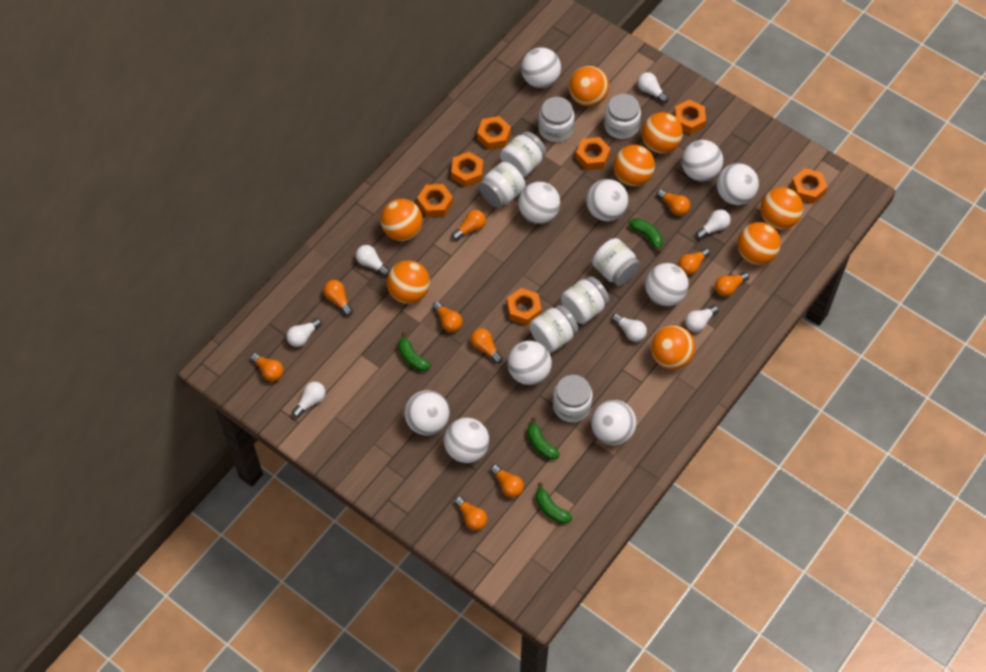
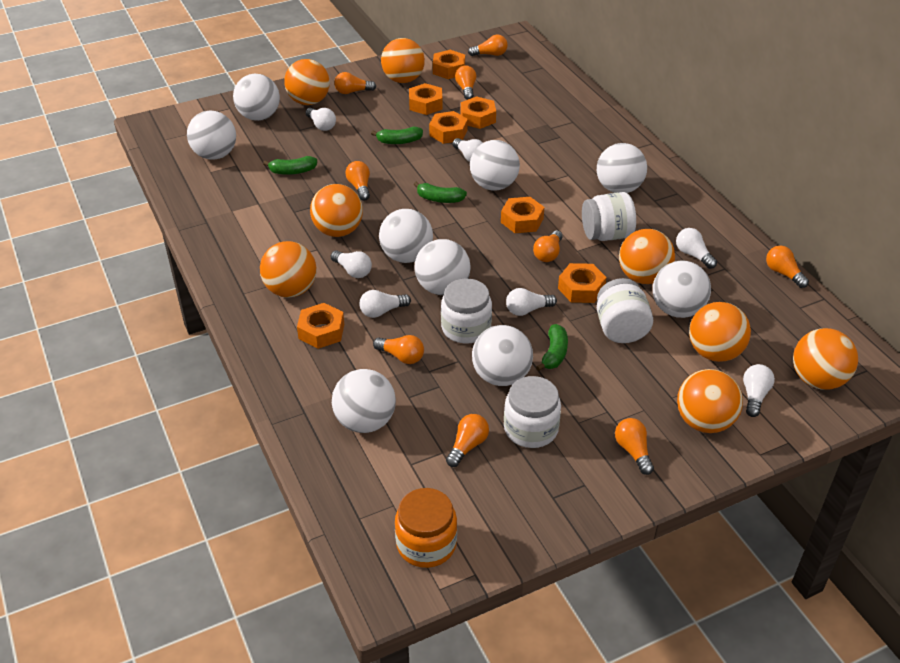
orange jar: 0 -> 1
orange light bulb: 10 -> 9
white ball: 10 -> 9
white jar: 8 -> 4

